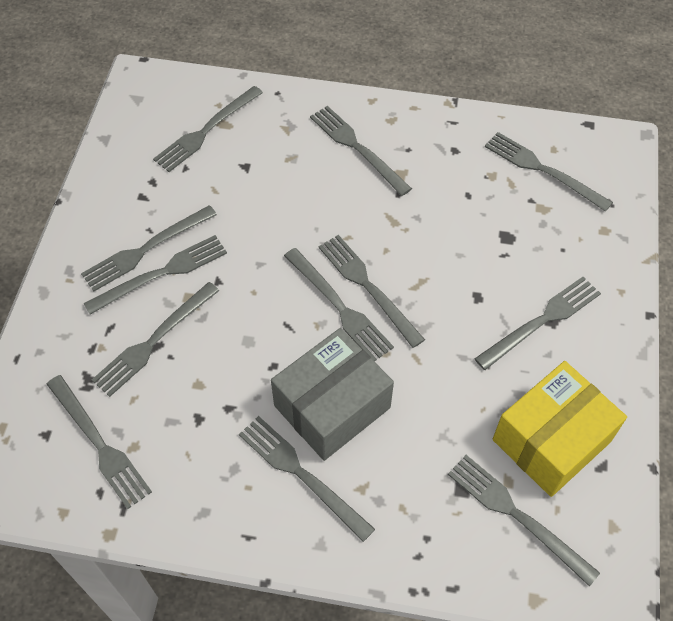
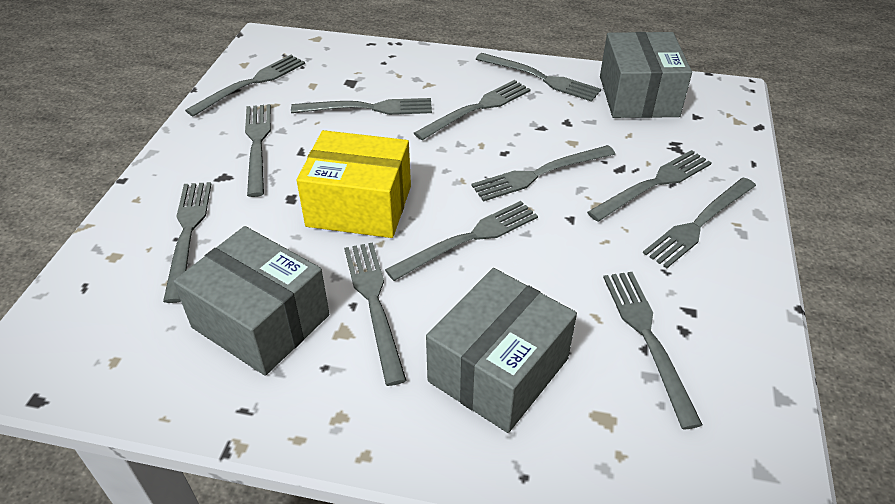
grey box: 1 -> 3

